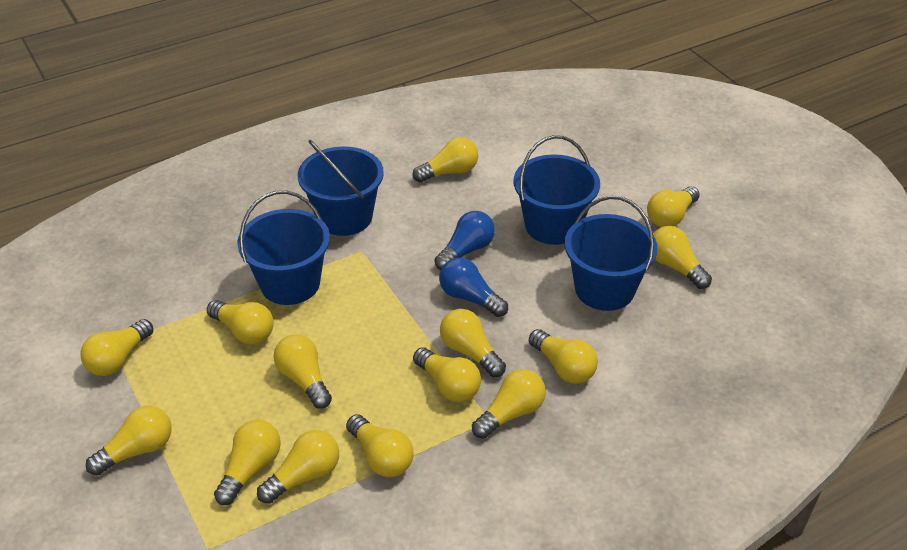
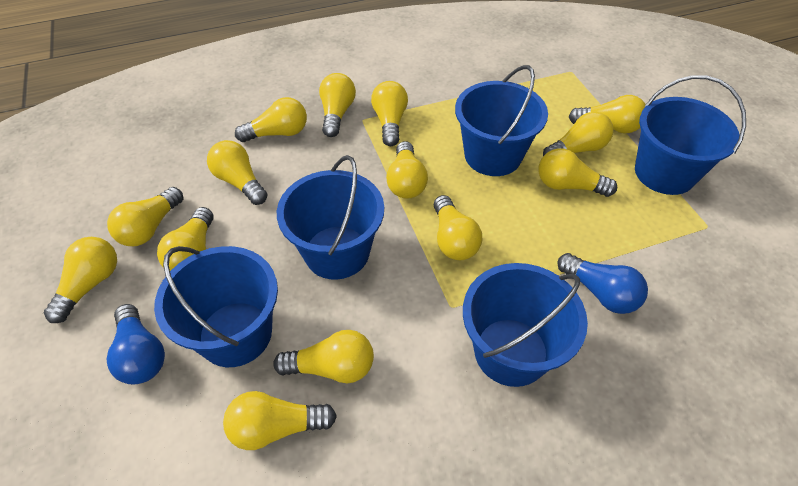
blue bucket: 4 -> 5

